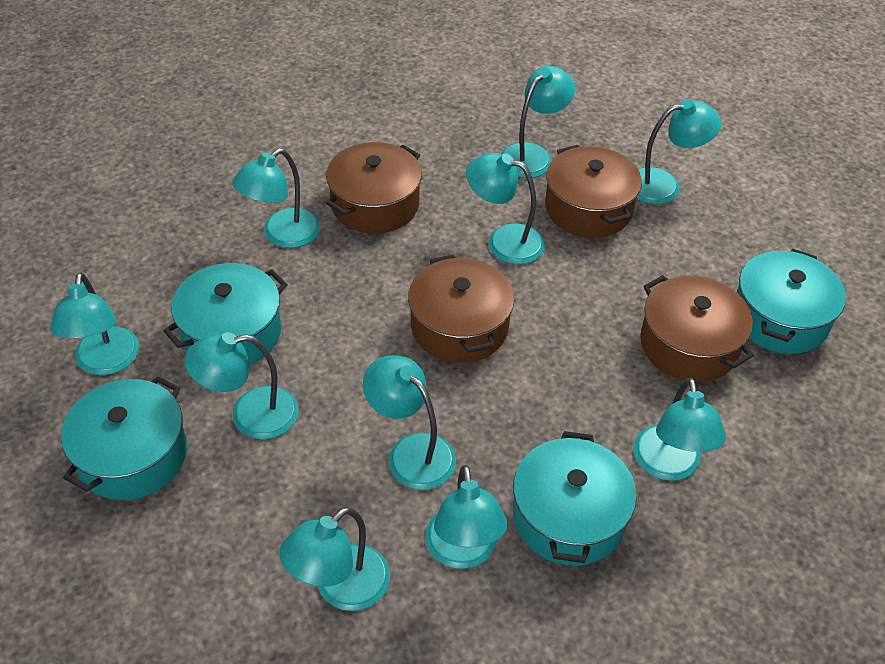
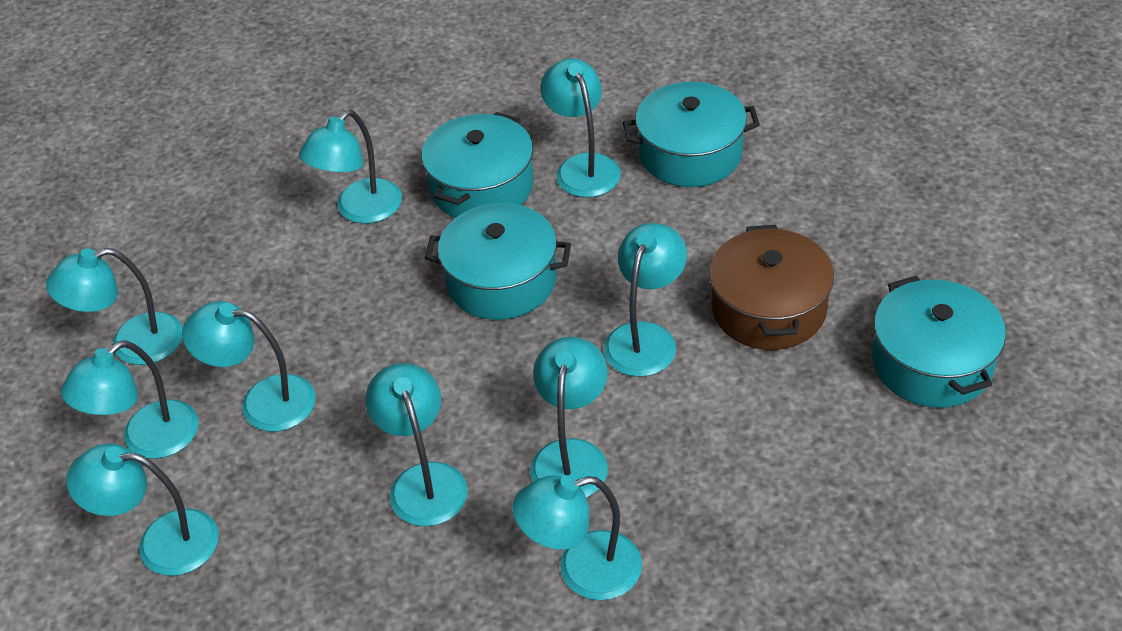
brown pot: 4 -> 1

